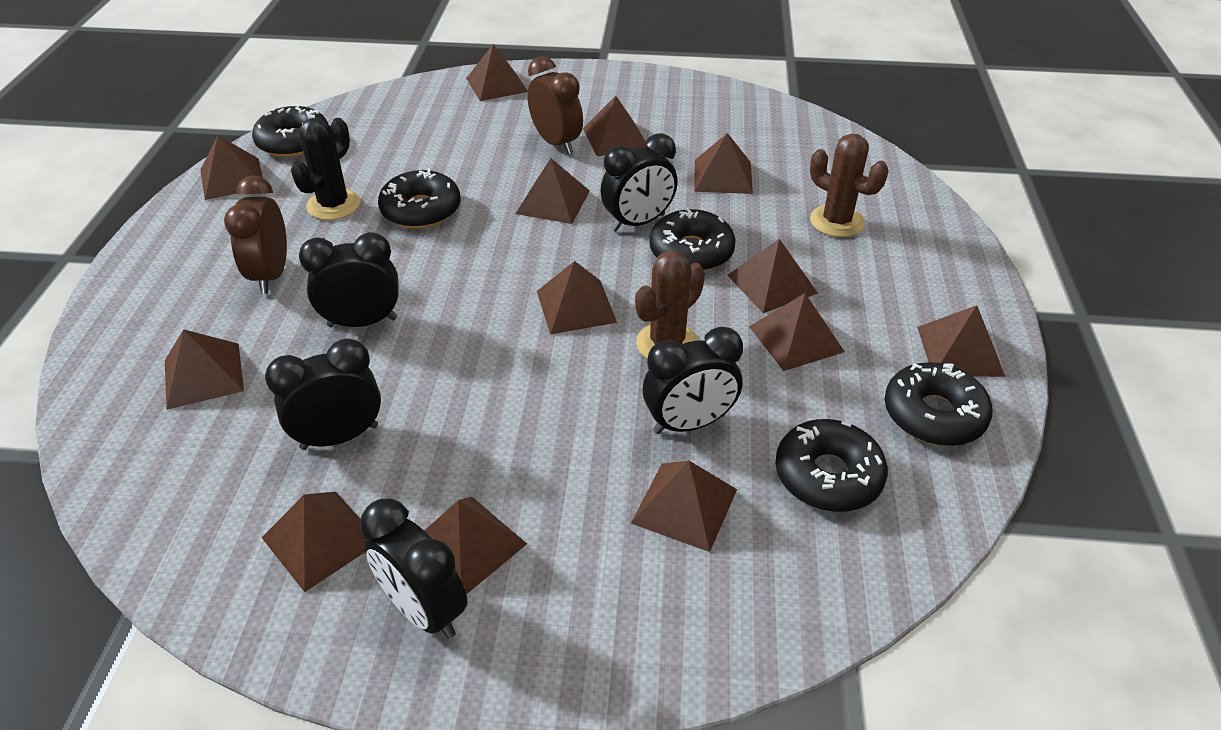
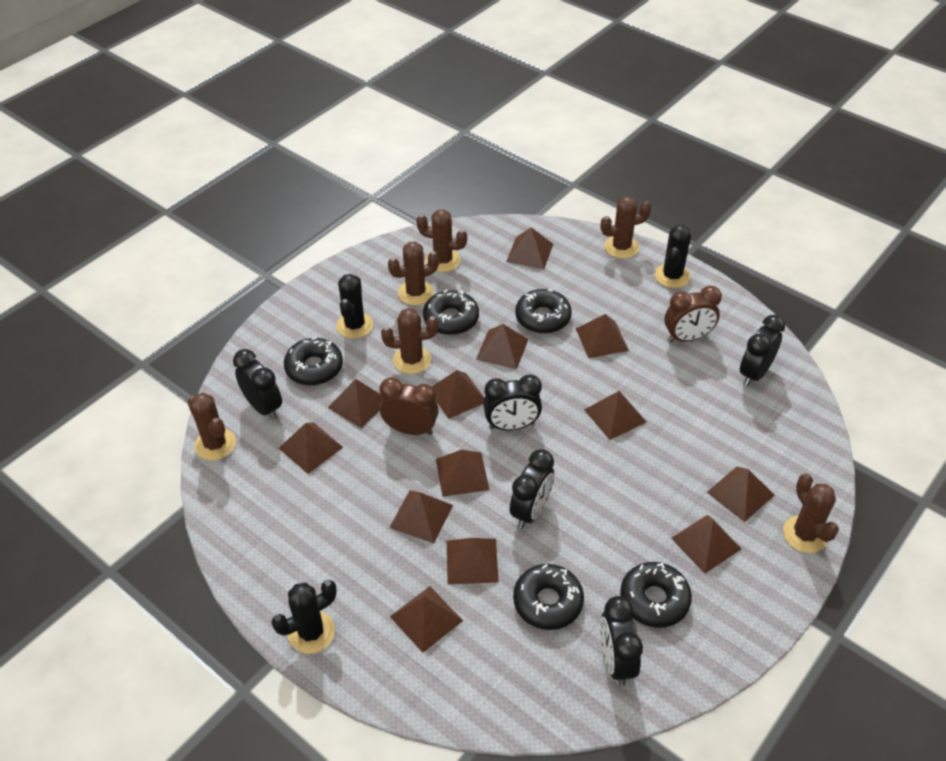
black cactus: 1 -> 3
brown cactus: 2 -> 6

